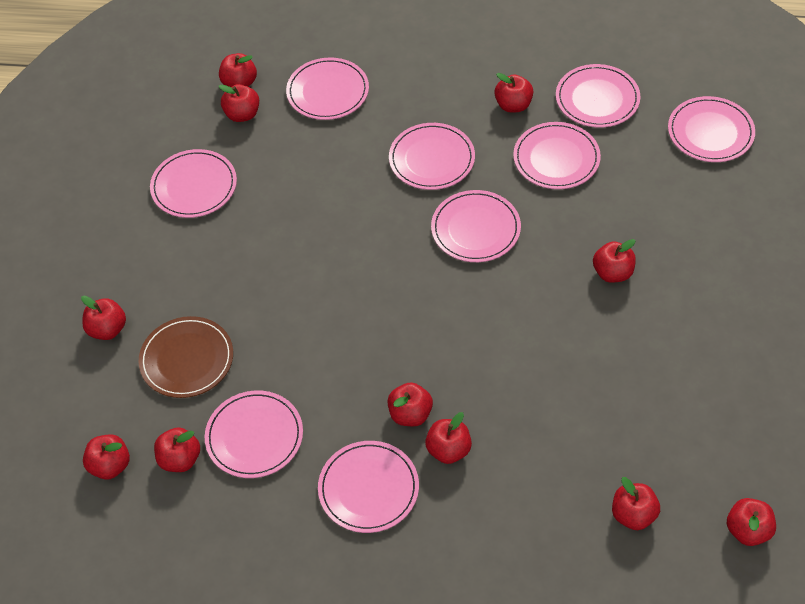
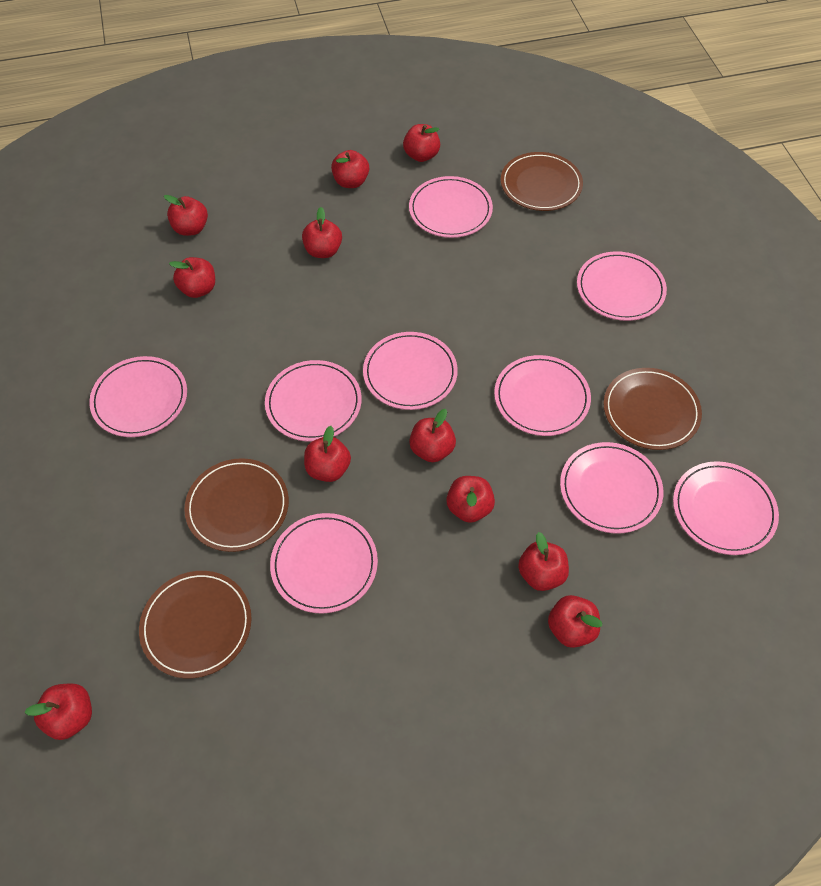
brown plate: 1 -> 4

